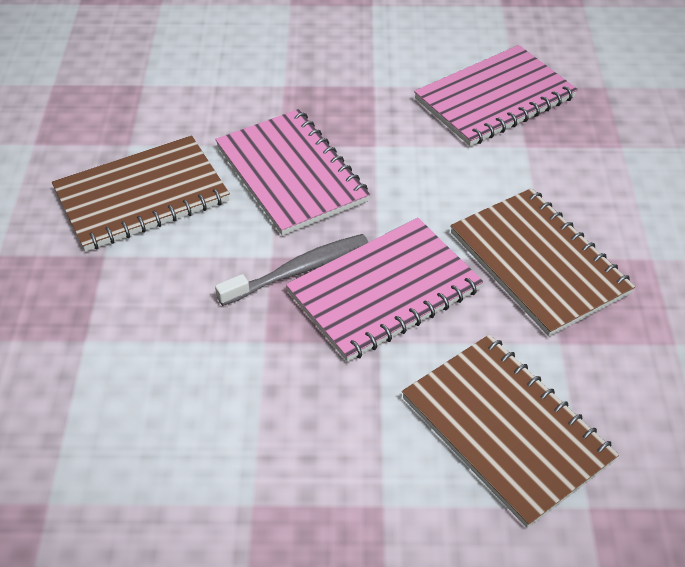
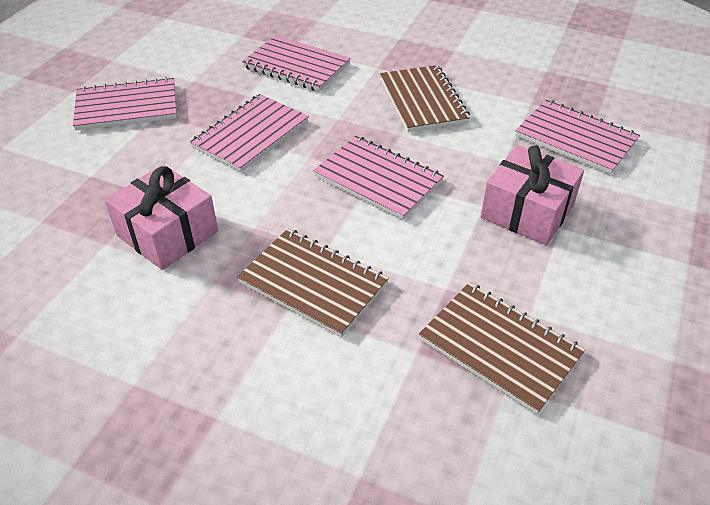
grey toothbrush: 1 -> 0
pink gift: 0 -> 2
pink notebook: 3 -> 5

